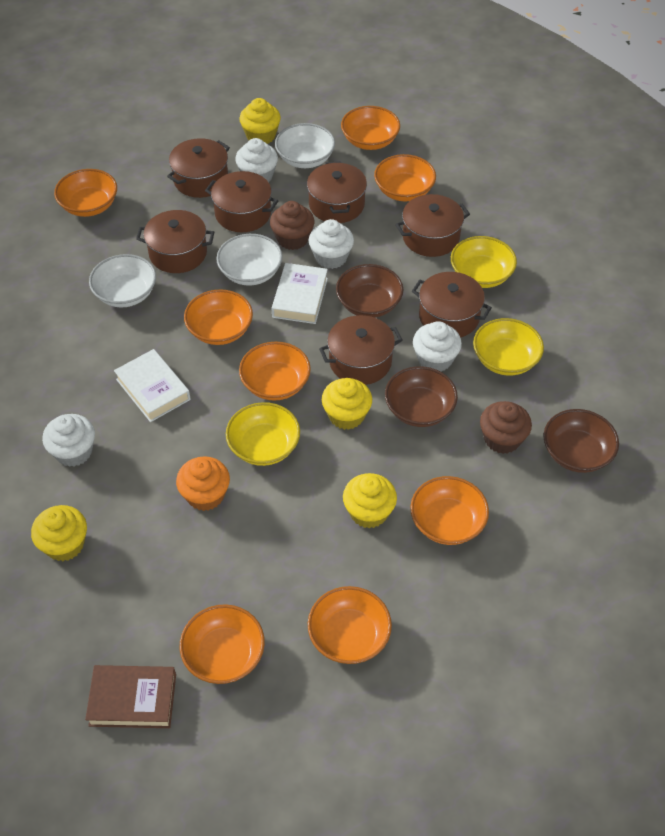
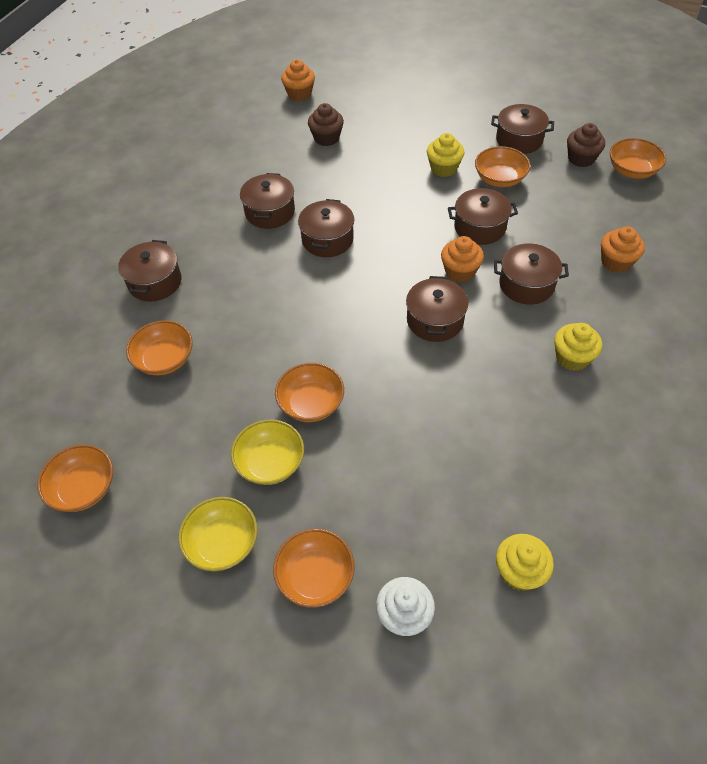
brown book: 1 -> 0
brown bowl: 3 -> 0
orange bowl: 8 -> 6
orange cupcake: 1 -> 3
white book: 2 -> 0
white bowl: 3 -> 0
white cupcake: 4 -> 1
yellow bowl: 3 -> 2
yellow cupcake: 4 -> 3

